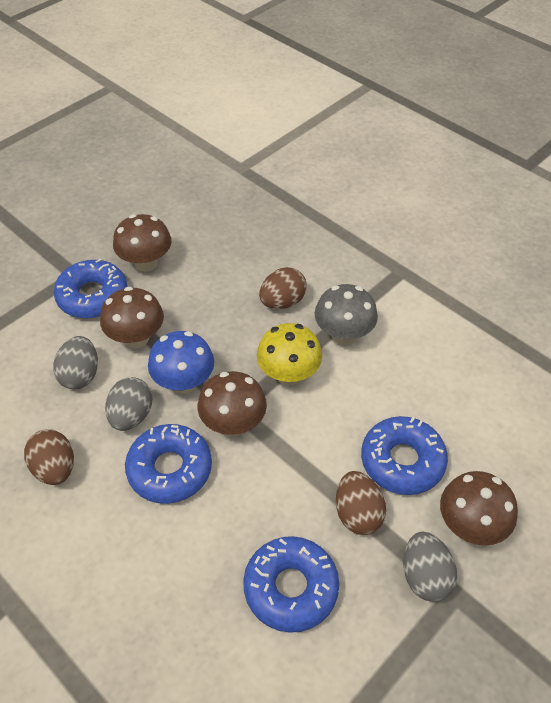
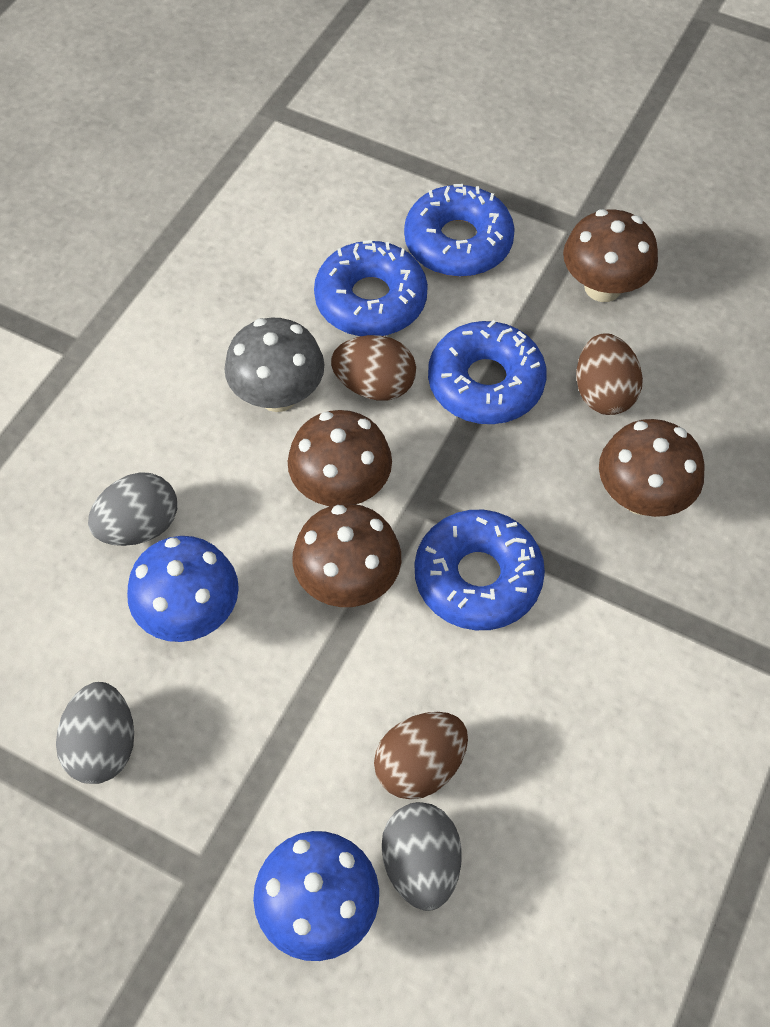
blue mushroom: 1 -> 2
yellow mushroom: 1 -> 0

